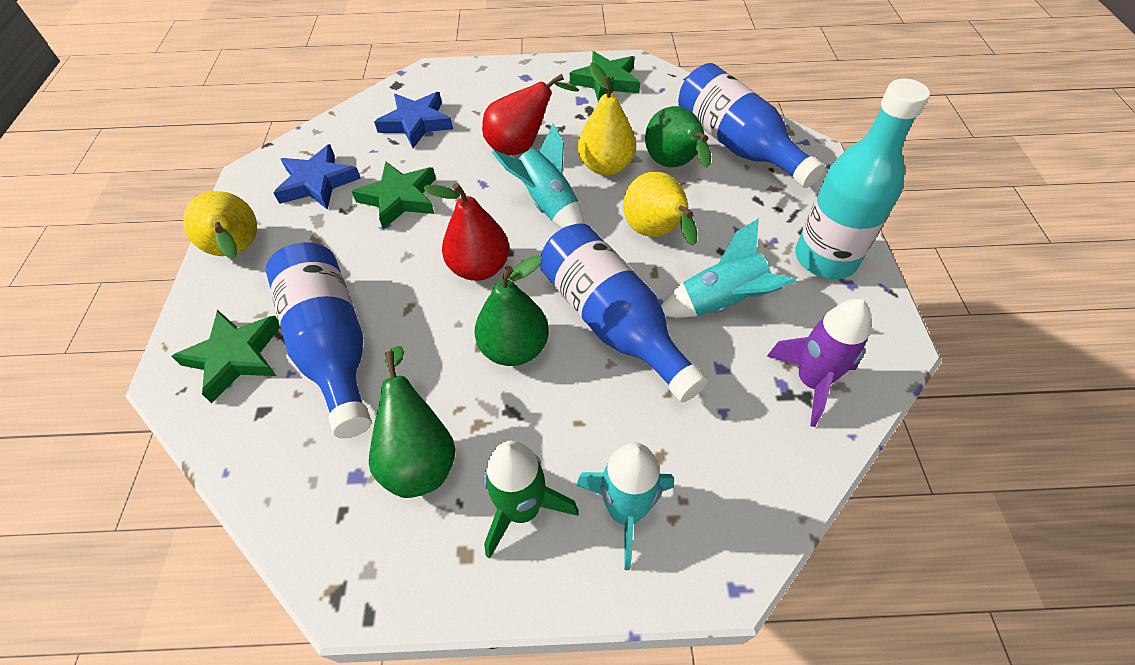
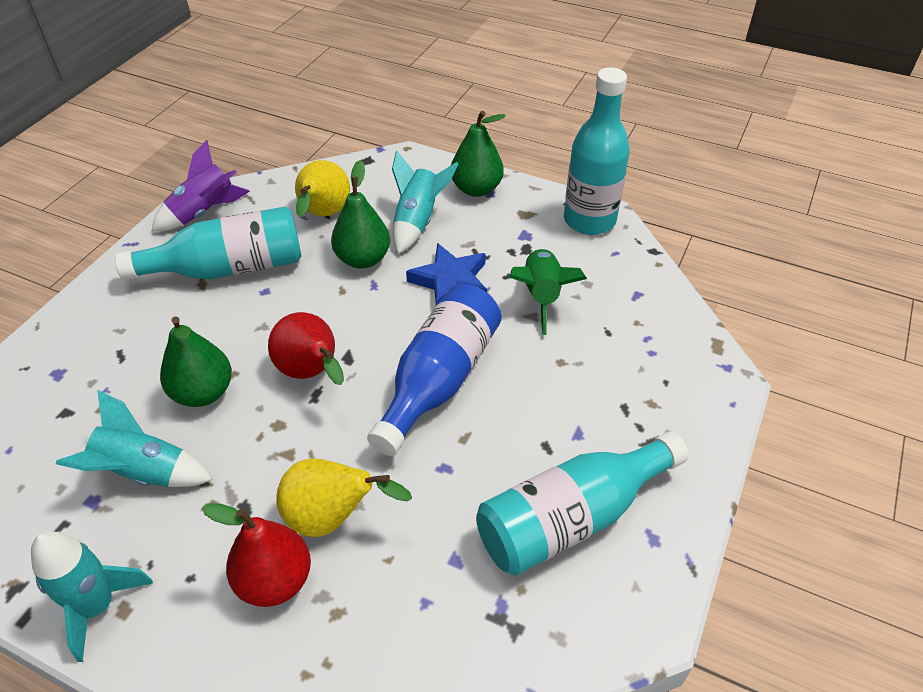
blue bottle: 3 -> 1
blue star: 2 -> 1
green star: 3 -> 0
turquoise bottle: 1 -> 3
yellow pear: 3 -> 2

